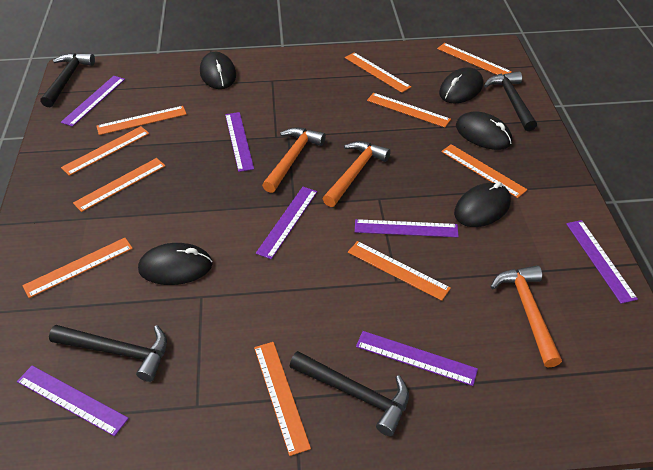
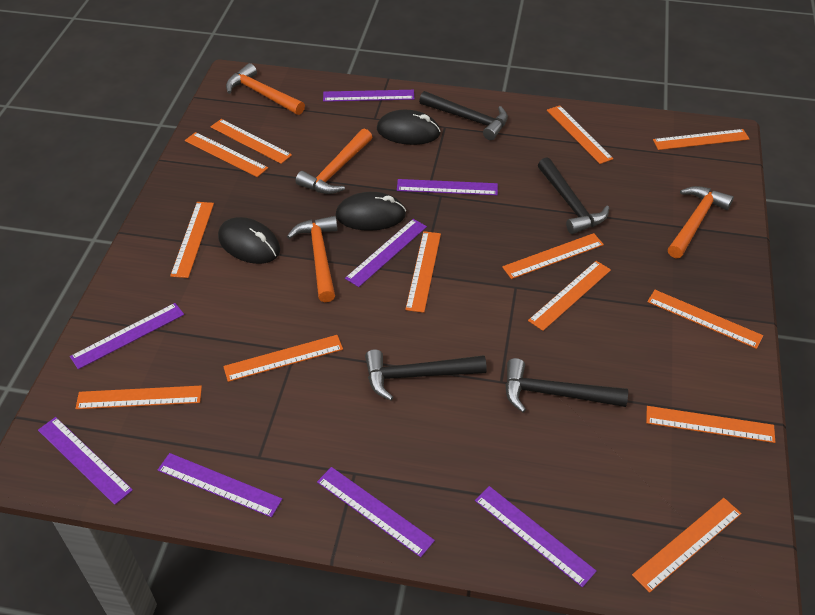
black mouse: 5 -> 3
orange hammer: 3 -> 4
orange ruler: 10 -> 13
purple ruler: 7 -> 8

